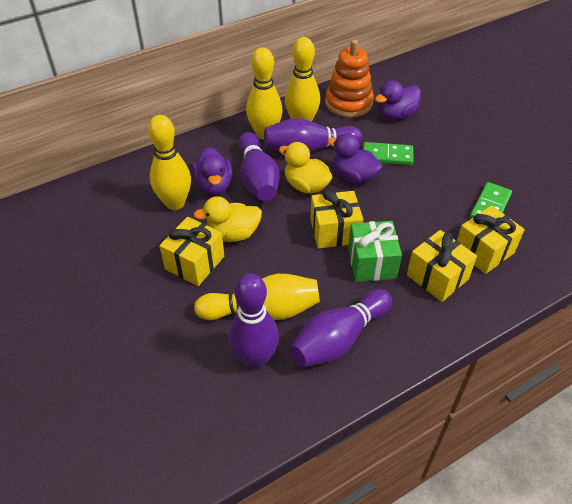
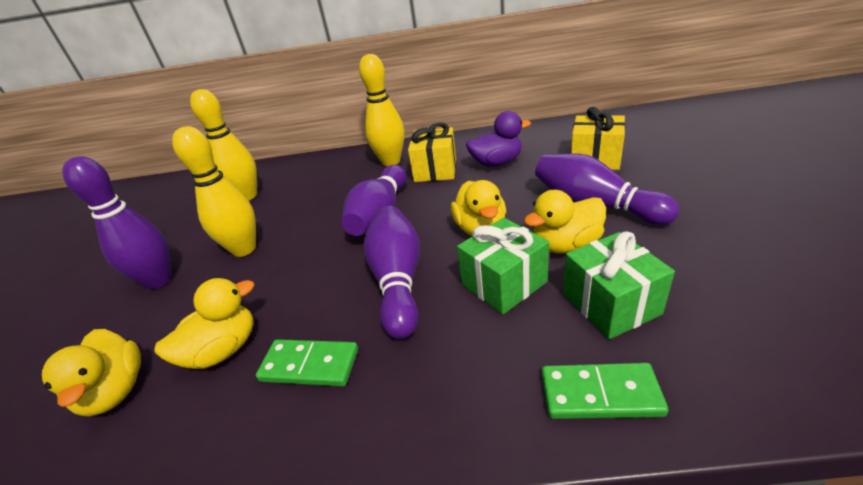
green gift: 1 -> 2
orange stacking toy: 1 -> 0
purple duck: 3 -> 1
yellow bowling pin: 4 -> 3
yellow duck: 2 -> 4
yellow gift: 4 -> 2

